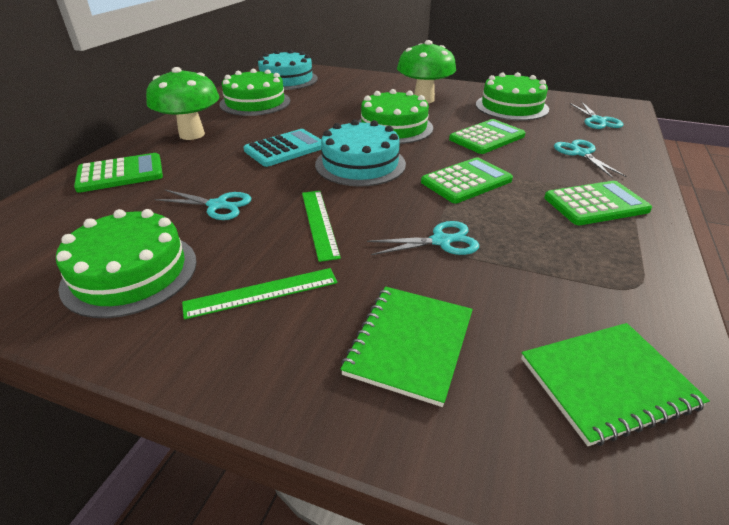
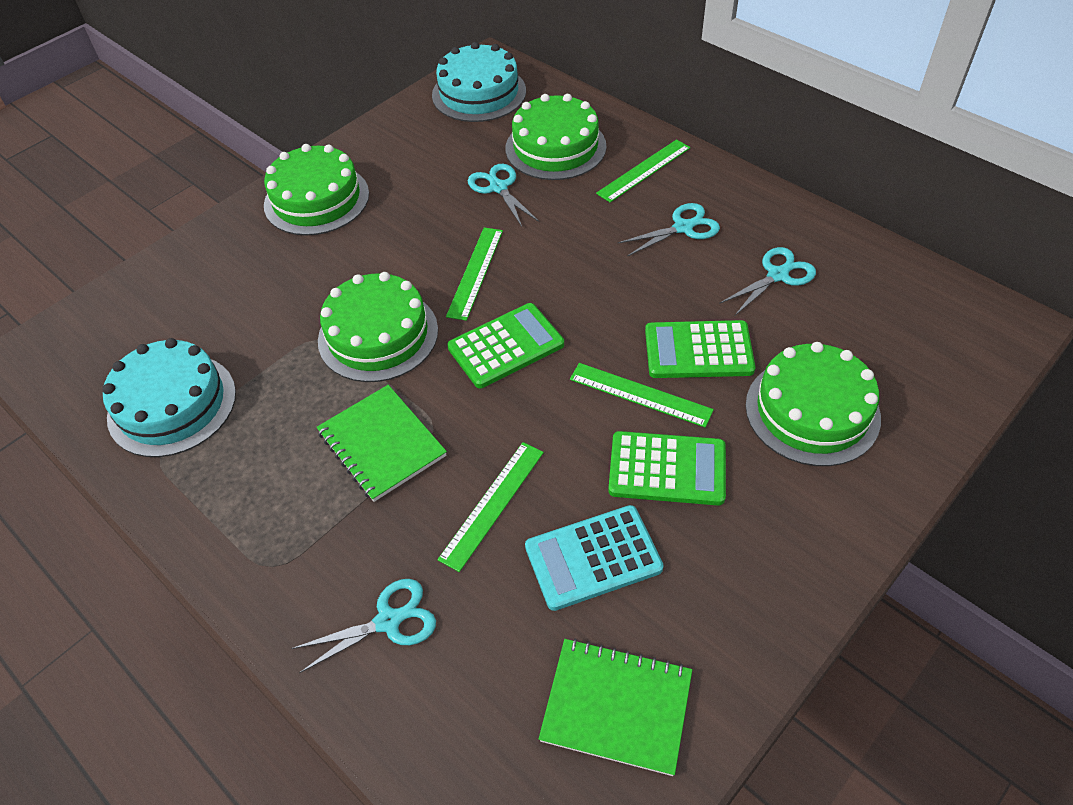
green calculator: 4 -> 3
green mushroom: 2 -> 0
green ruler: 2 -> 4

